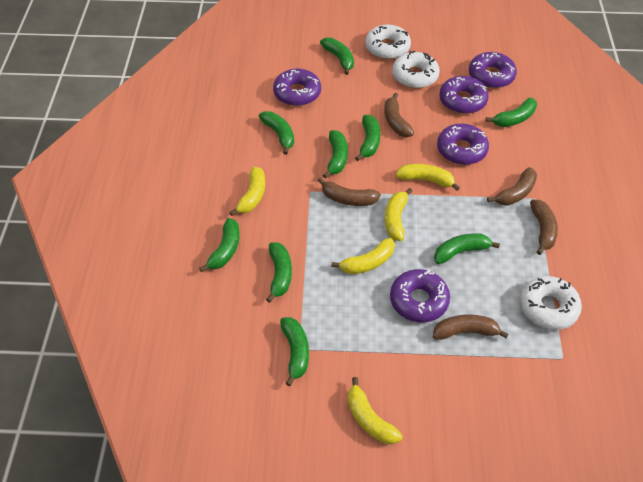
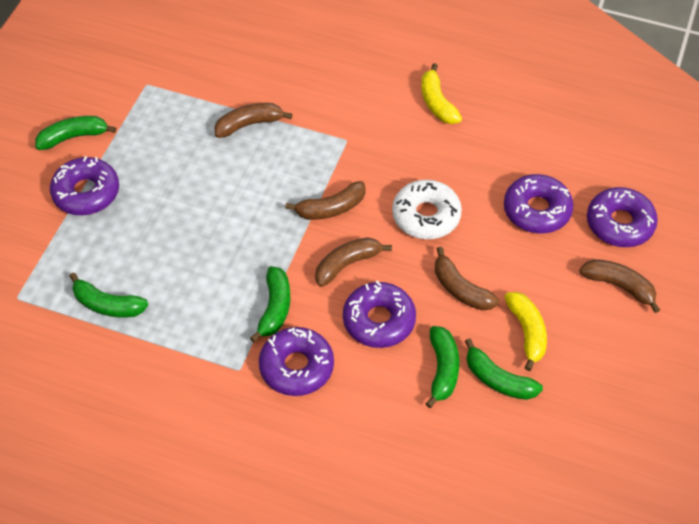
green banana: 9 -> 5
white donut: 3 -> 1
yellow banana: 5 -> 2

